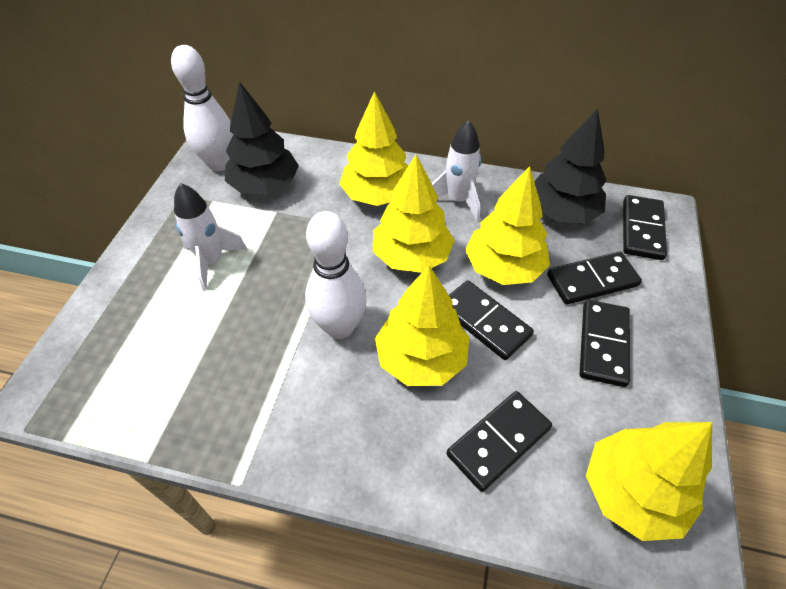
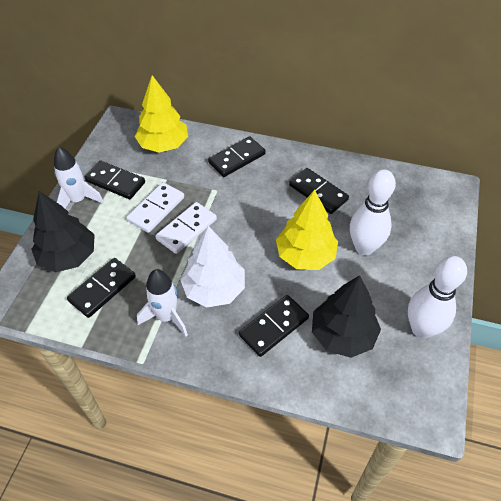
white domino: 0 -> 2
white tree: 0 -> 1
yellow tree: 5 -> 2

